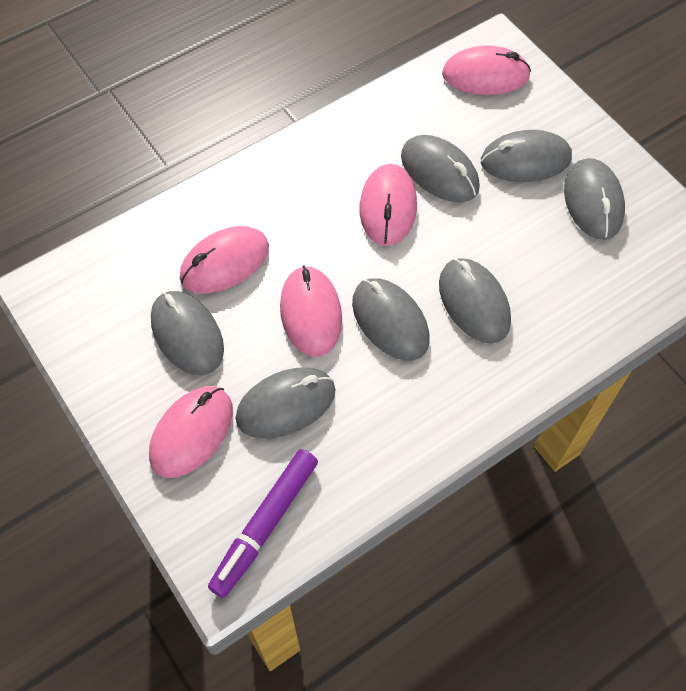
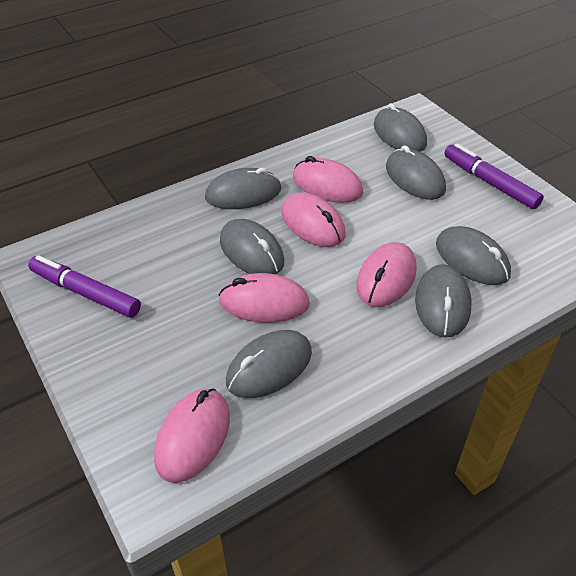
purple marker: 1 -> 2

